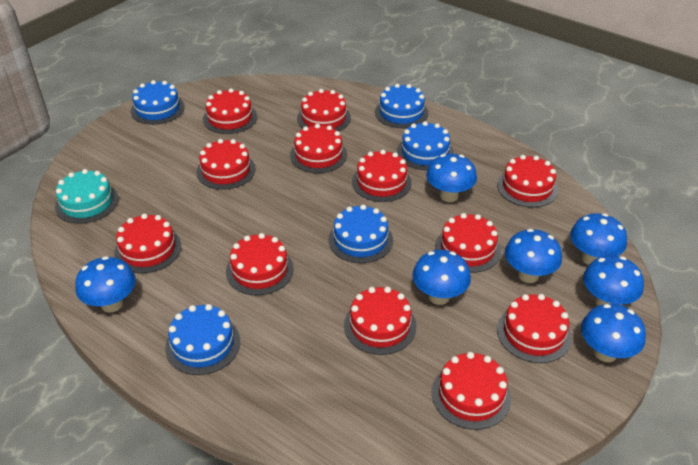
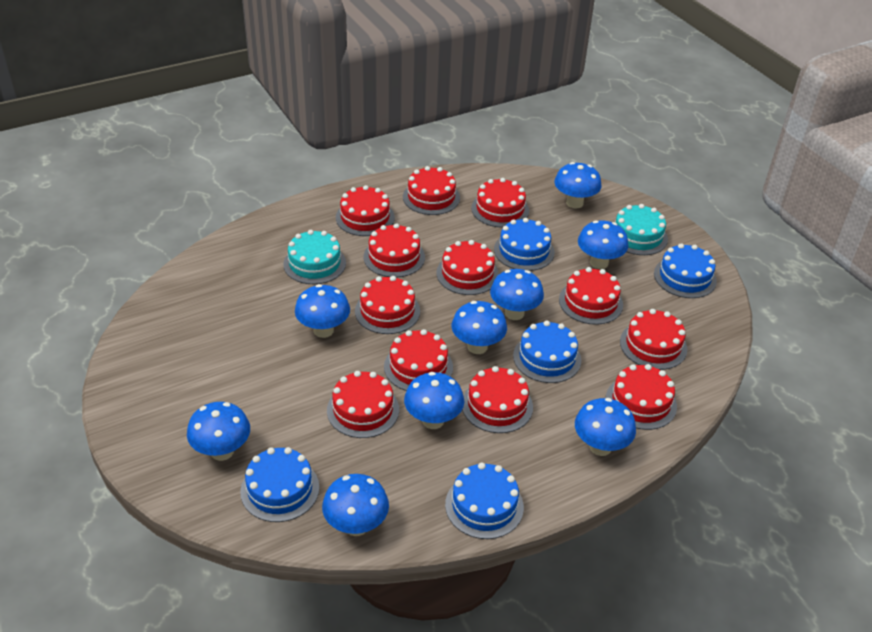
blue mushroom: 7 -> 9
turquoise cake: 1 -> 2

